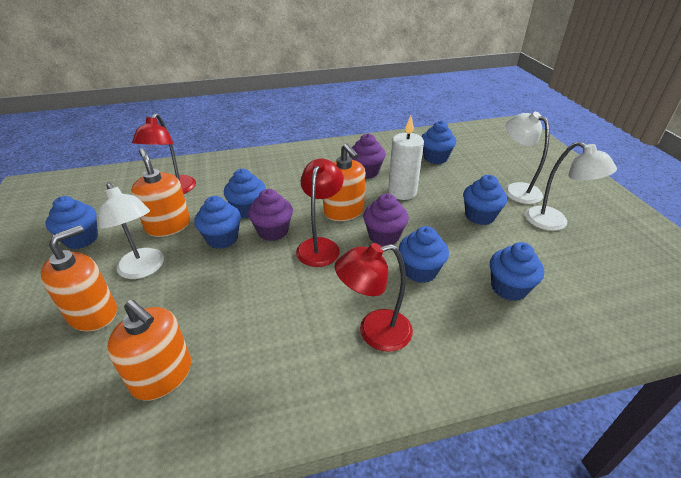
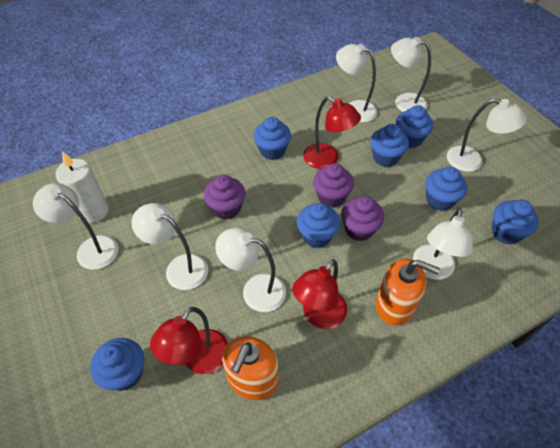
orange soap dispenser: 4 -> 2
white lamp: 3 -> 7

